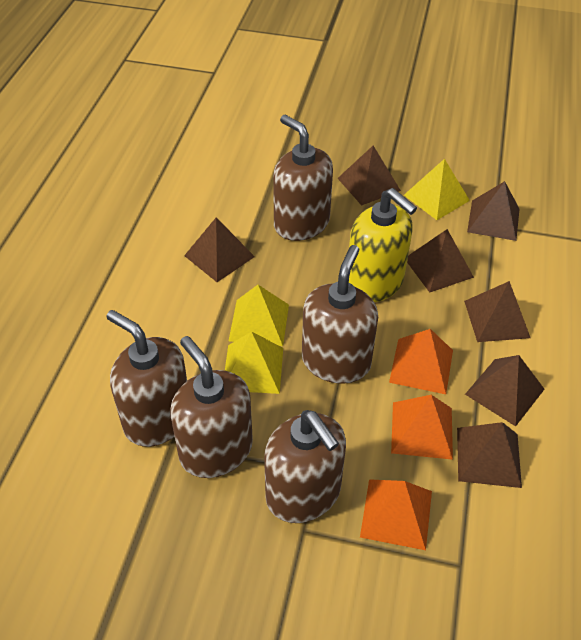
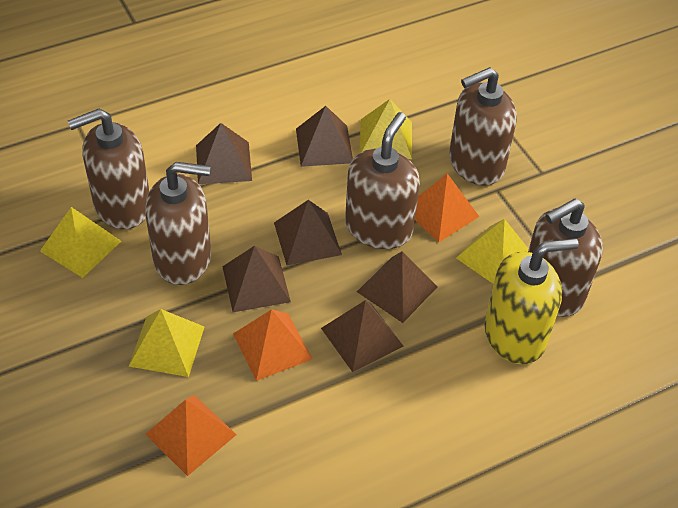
brown pyramid: 7 -> 6
yellow pyramid: 3 -> 4

